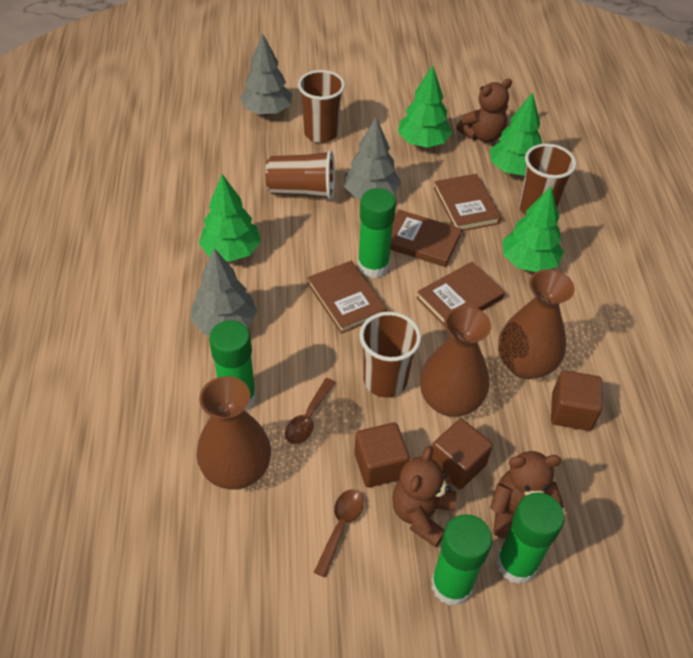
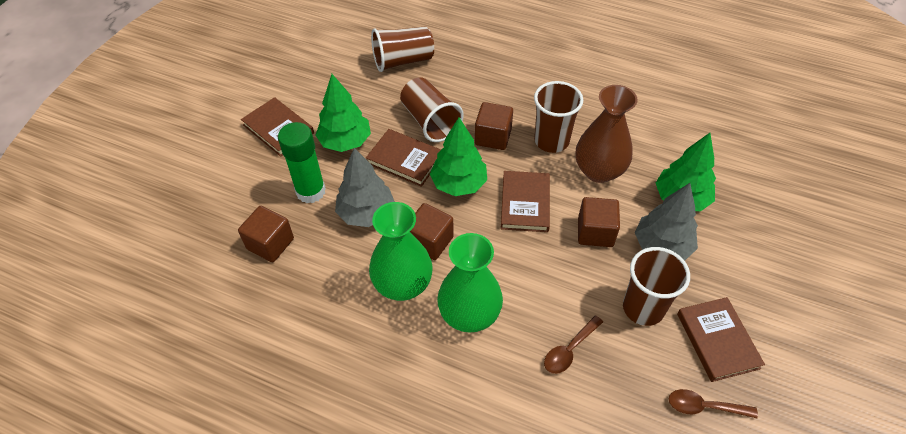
brown cube: 3 -> 4
brown teddy bear: 3 -> 0
brown vase: 3 -> 1
green glue stick: 4 -> 1
green tree: 4 -> 3
green vase: 0 -> 2
grey tree: 3 -> 2

